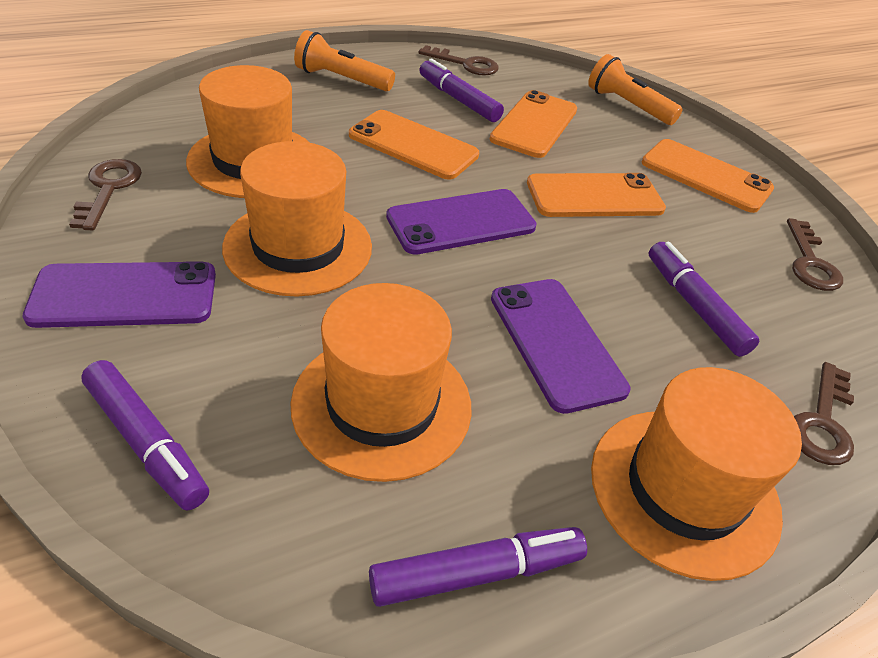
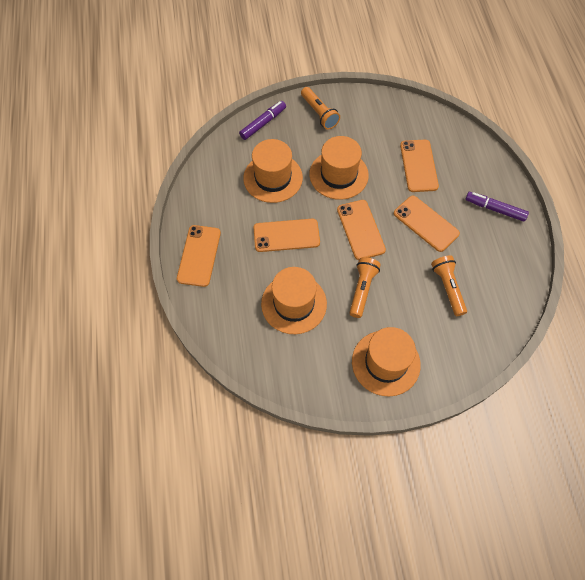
brown key: 4 -> 0
orange flashlight: 2 -> 3
orange phone: 4 -> 5
purple marker: 4 -> 2
purple phone: 3 -> 0

